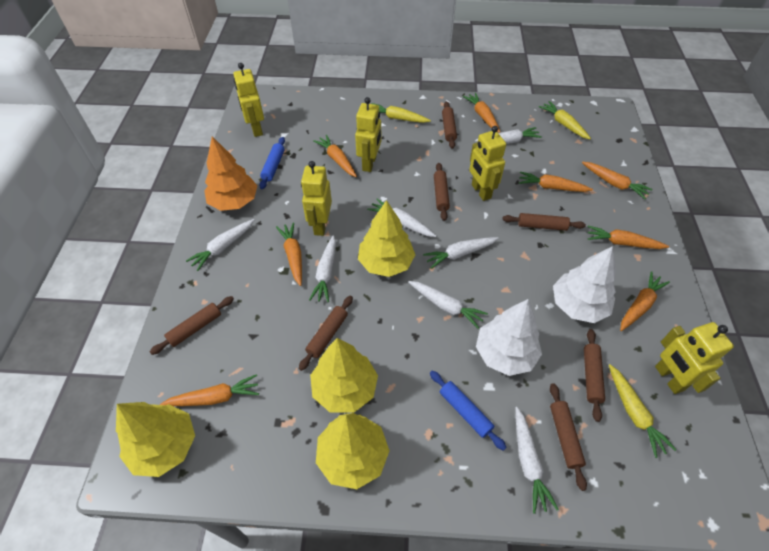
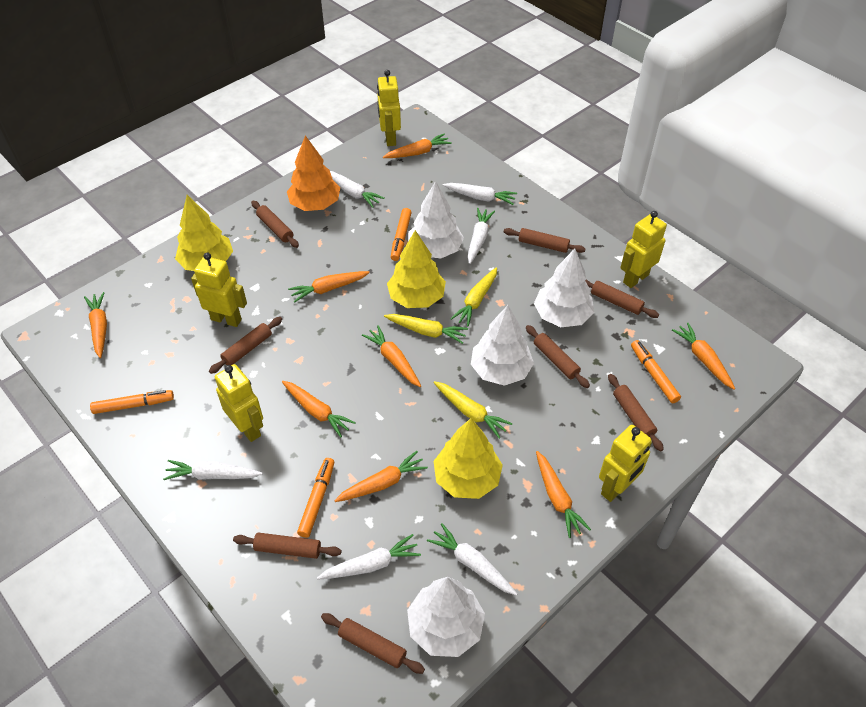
blue rolling pin: 2 -> 0
brown rolling pin: 7 -> 8
orange marker: 0 -> 4
white carrot: 7 -> 6
white tree: 2 -> 4
yellow tree: 4 -> 3

